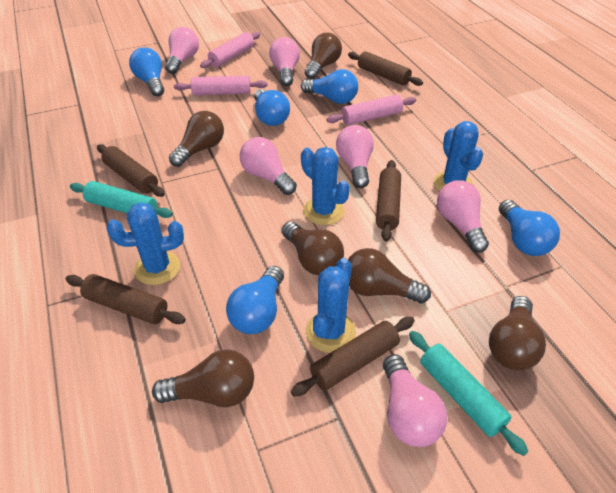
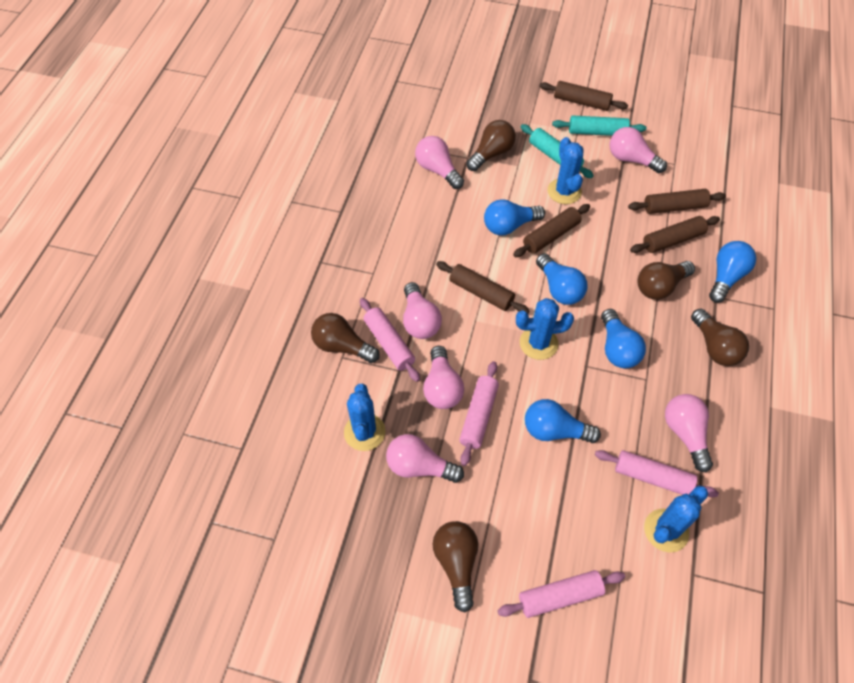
brown light bulb: 6 -> 5
pink rolling pin: 3 -> 4

